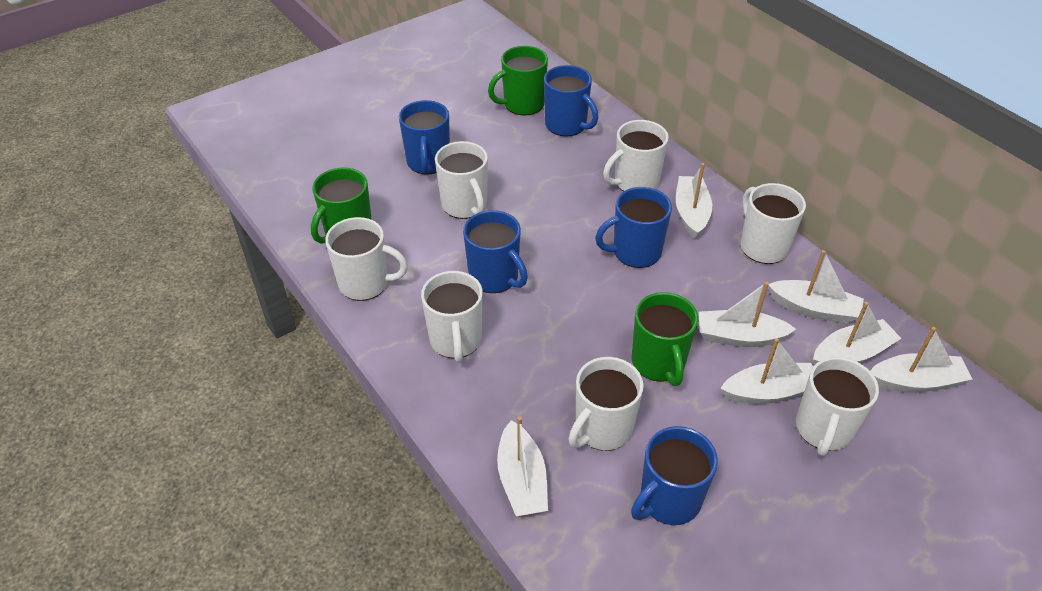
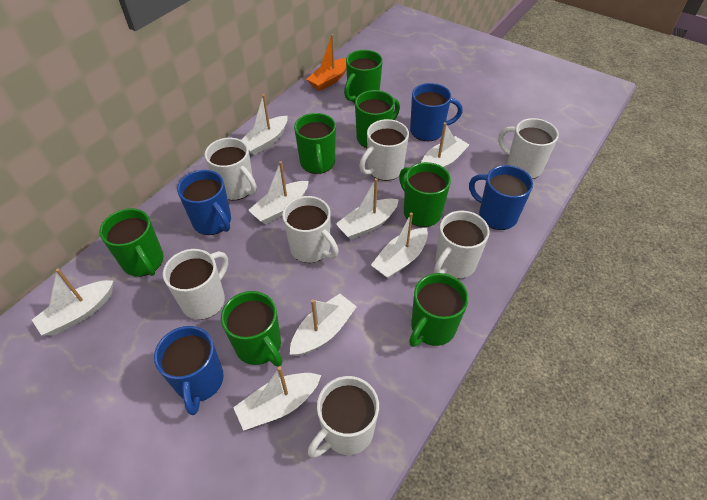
blue mug: 5 -> 4
green mug: 3 -> 7
orange boat: 0 -> 1
white boat: 7 -> 8

